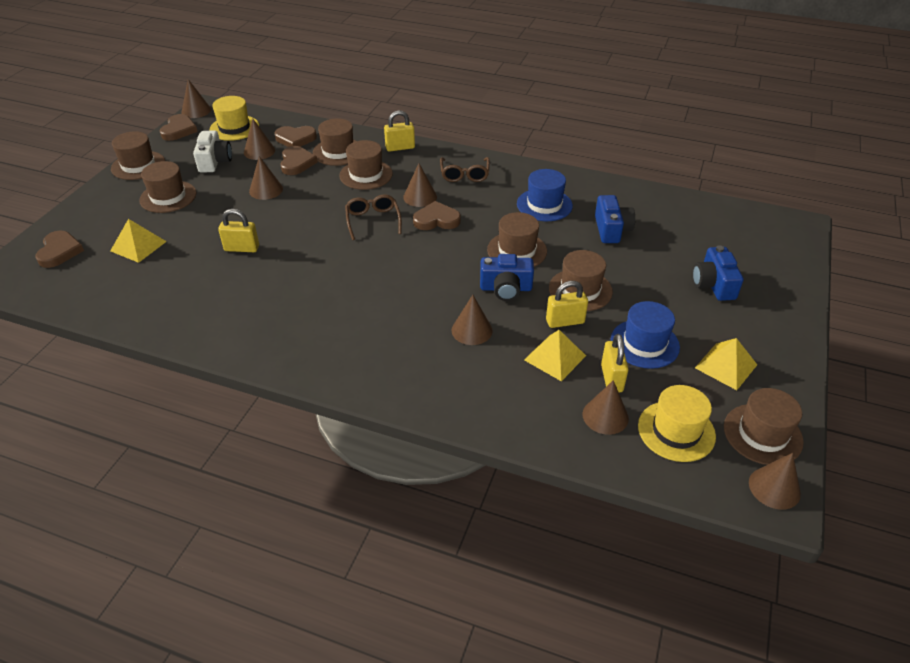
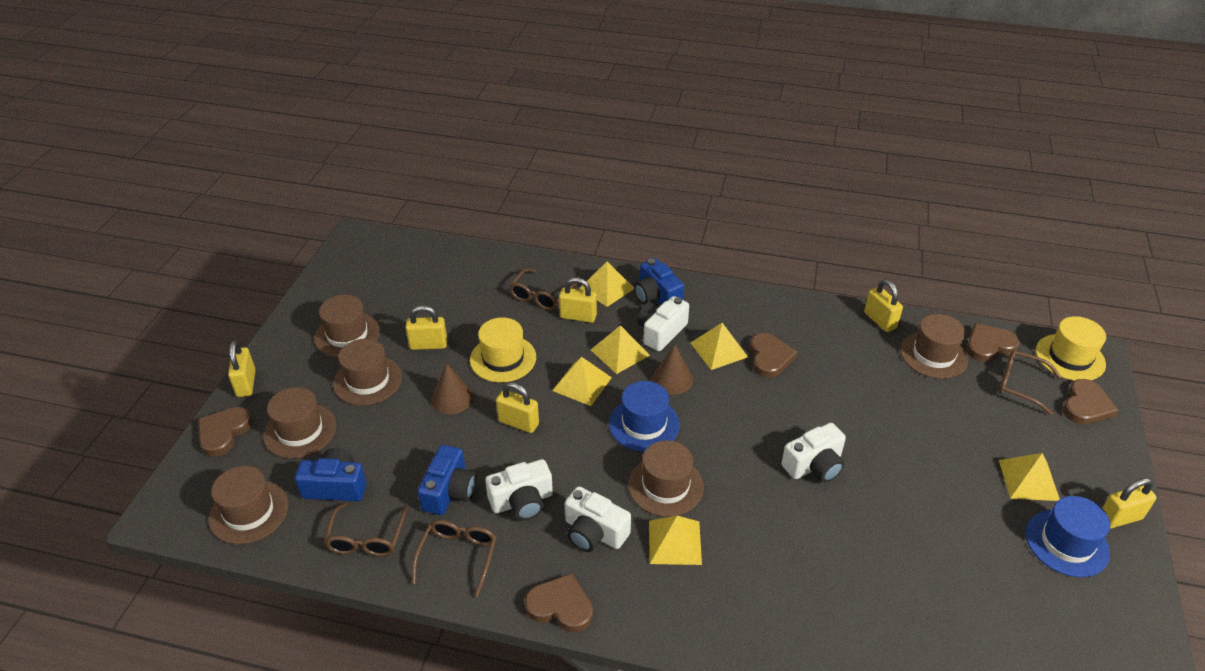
brown cone: 7 -> 2
brown glasses: 2 -> 4
brown hat: 7 -> 6
white camera: 1 -> 4
yellow padlock: 4 -> 6
yellow pyramid: 3 -> 6

